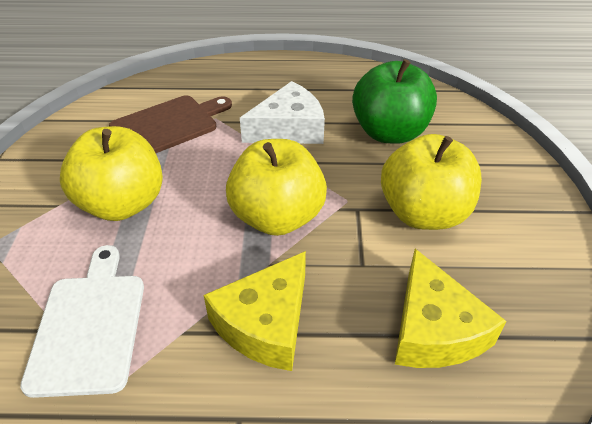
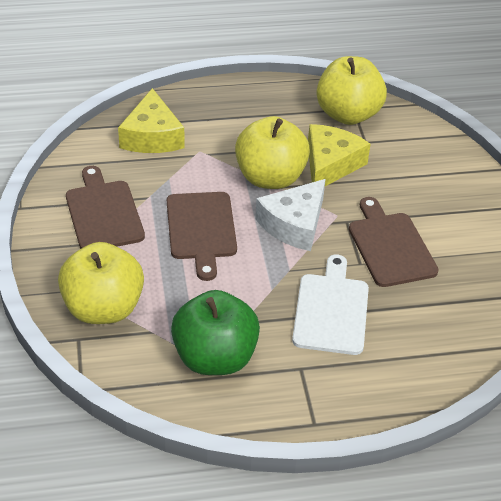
brown cutting board: 1 -> 3

